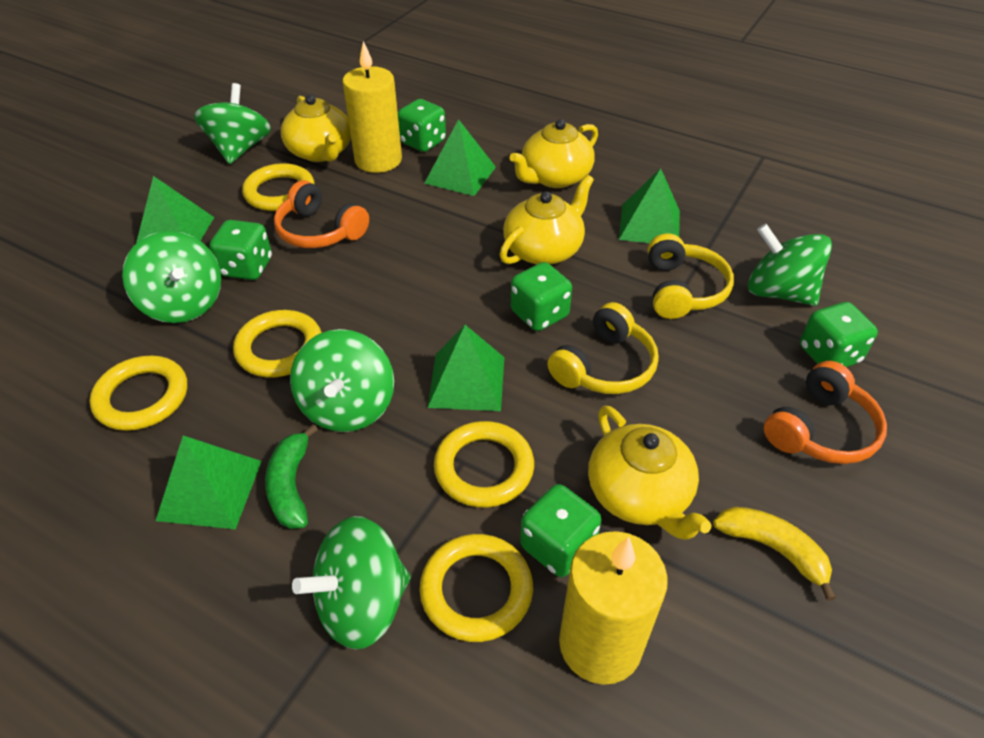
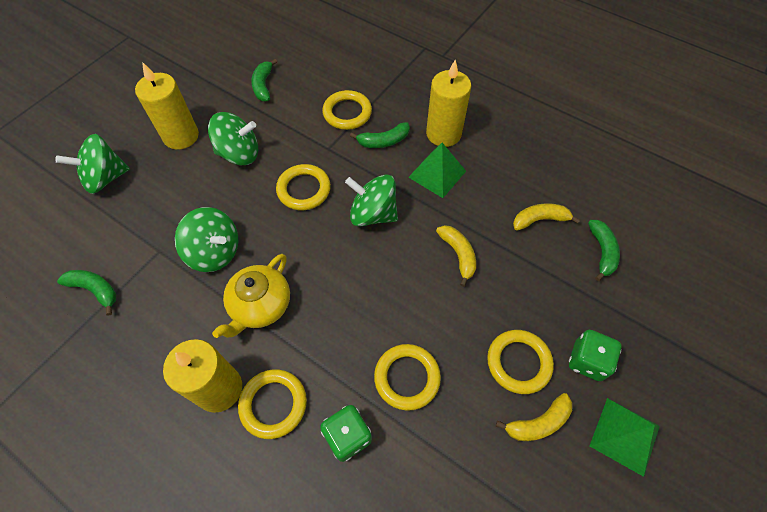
green banana: 1 -> 4
green dice: 5 -> 2
green pyramid: 5 -> 2
green spinning top: 5 -> 4
orange headphones: 2 -> 0
yellow banana: 1 -> 3
yellow candle: 2 -> 3
yellow headphones: 2 -> 0
yellow teapot: 4 -> 1

